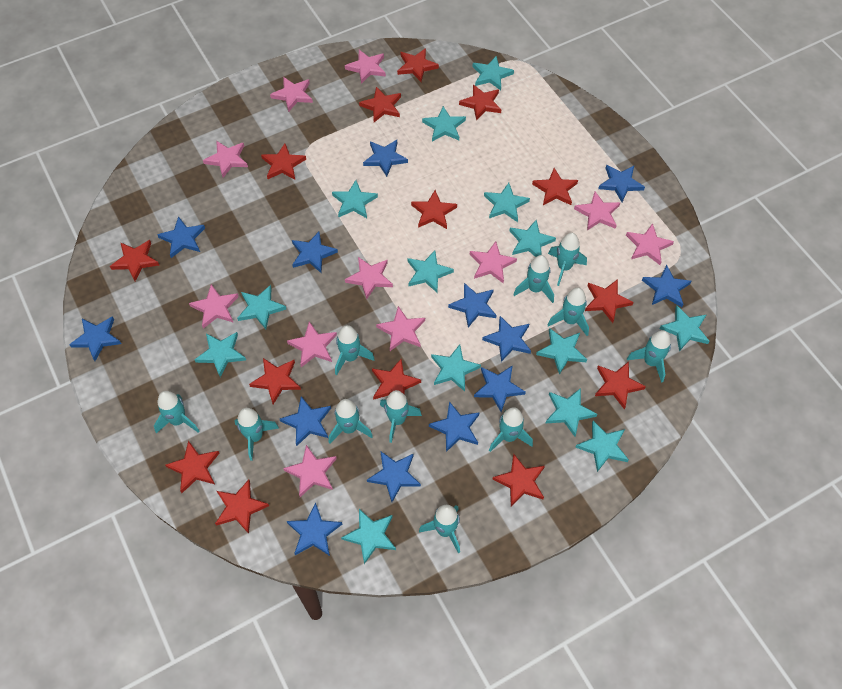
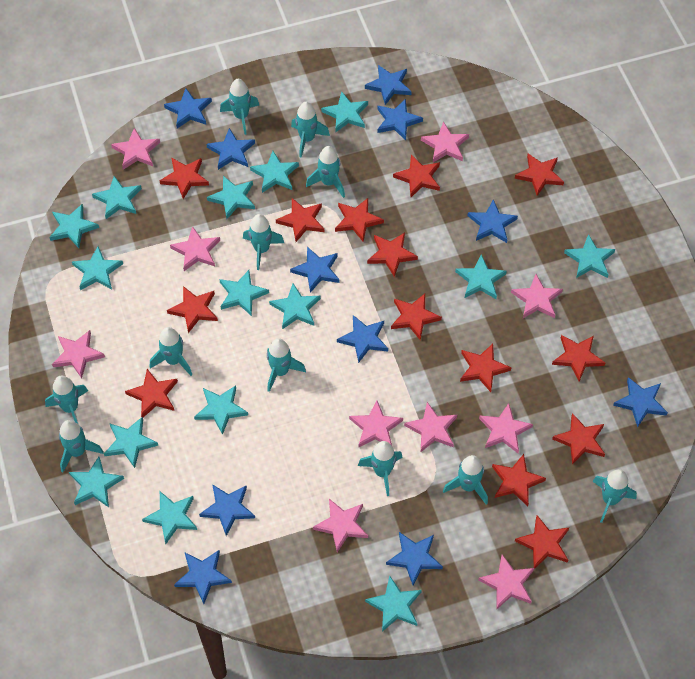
blue star: 13 -> 11
pink star: 11 -> 10
turquoise star: 14 -> 15

